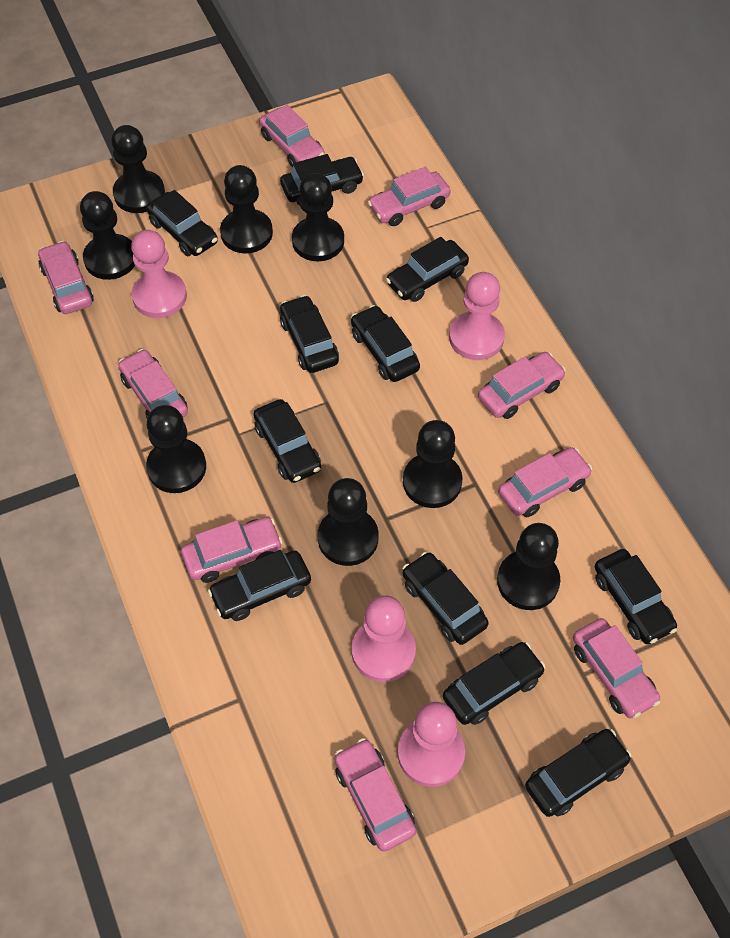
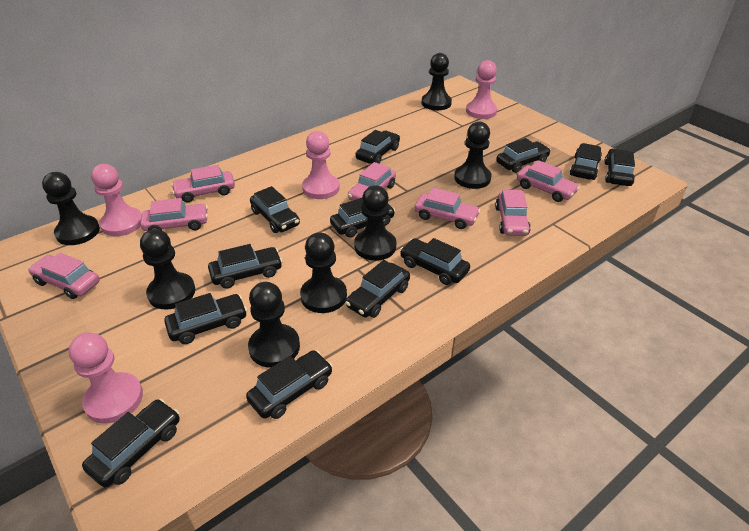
black car: 11 -> 12
black pawn: 8 -> 7
pink car: 9 -> 7

